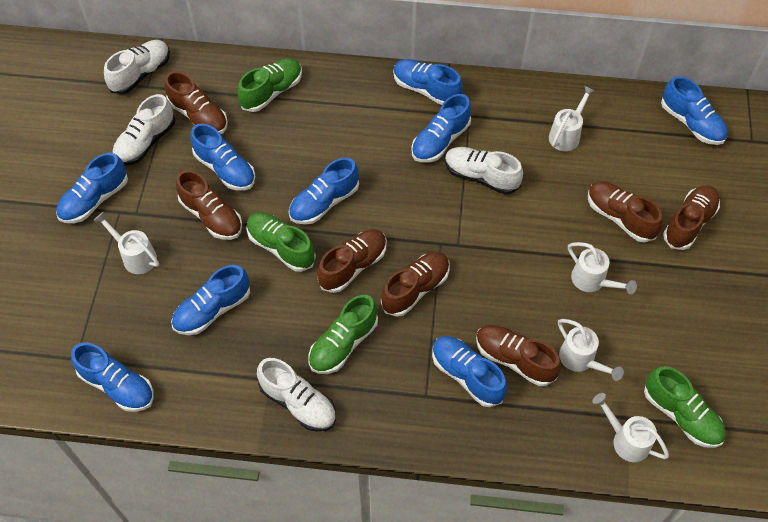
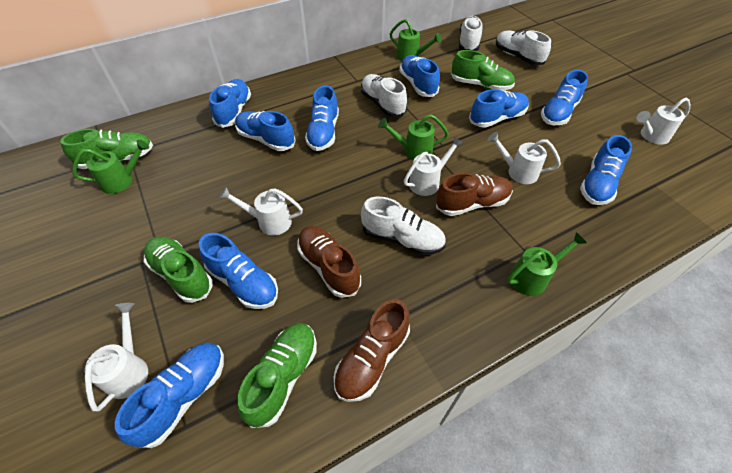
brown shoe: 7 -> 3
green watering can: 0 -> 4

